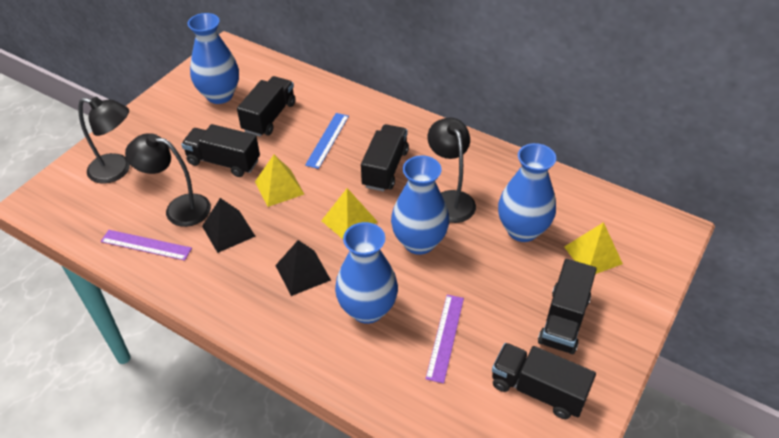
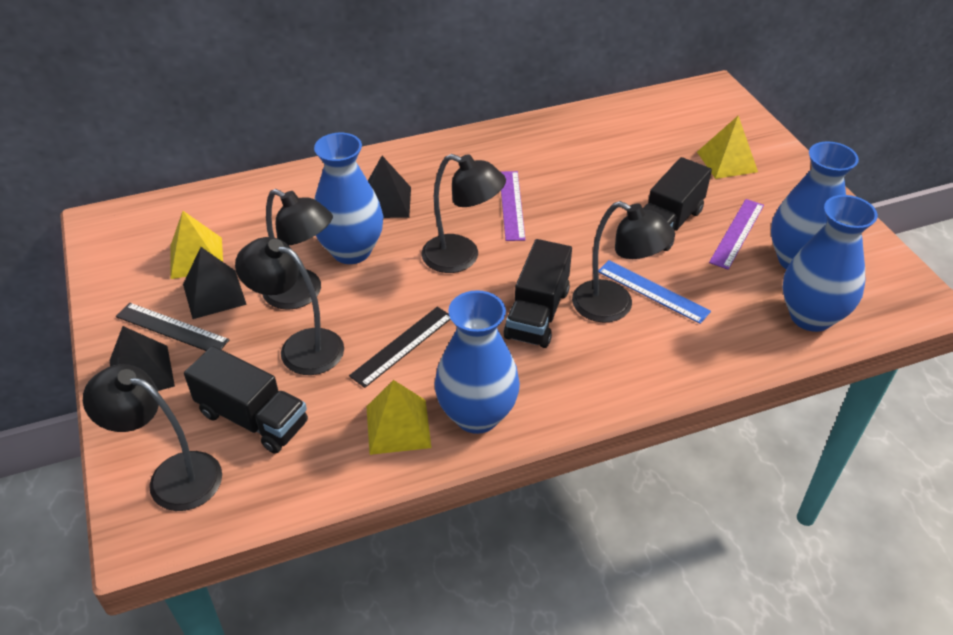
black lamp: 3 -> 5
black pyramid: 2 -> 3
black ruler: 0 -> 2
black truck: 5 -> 3

